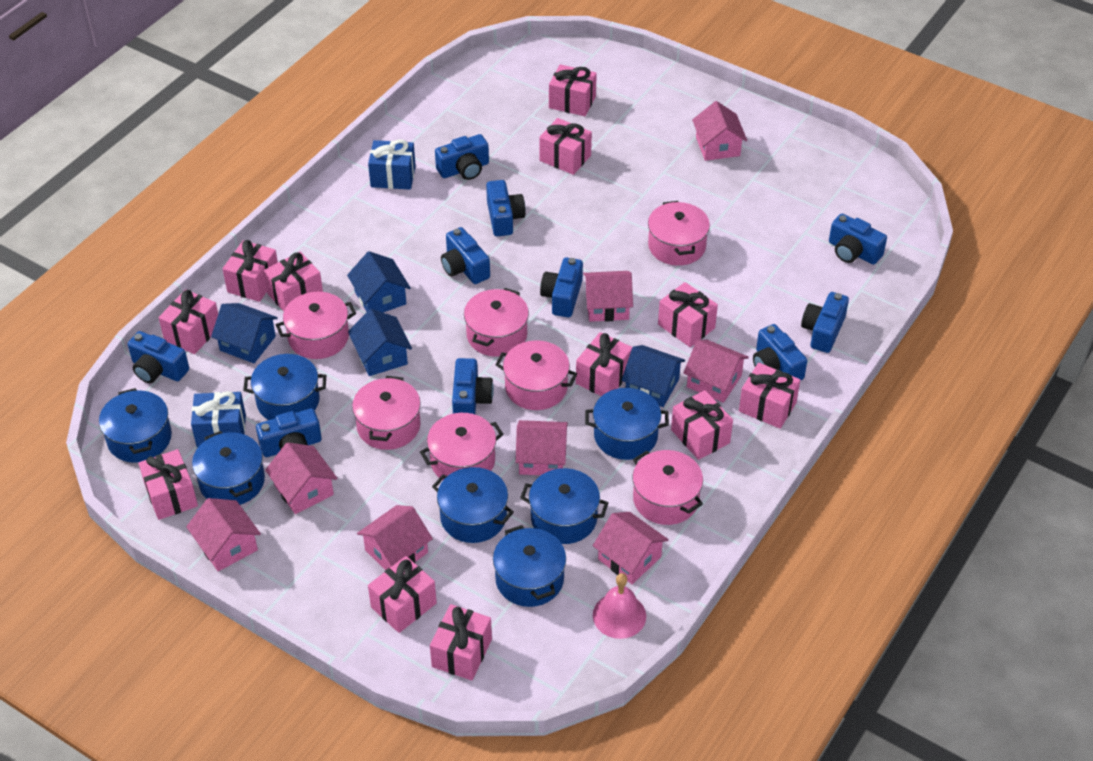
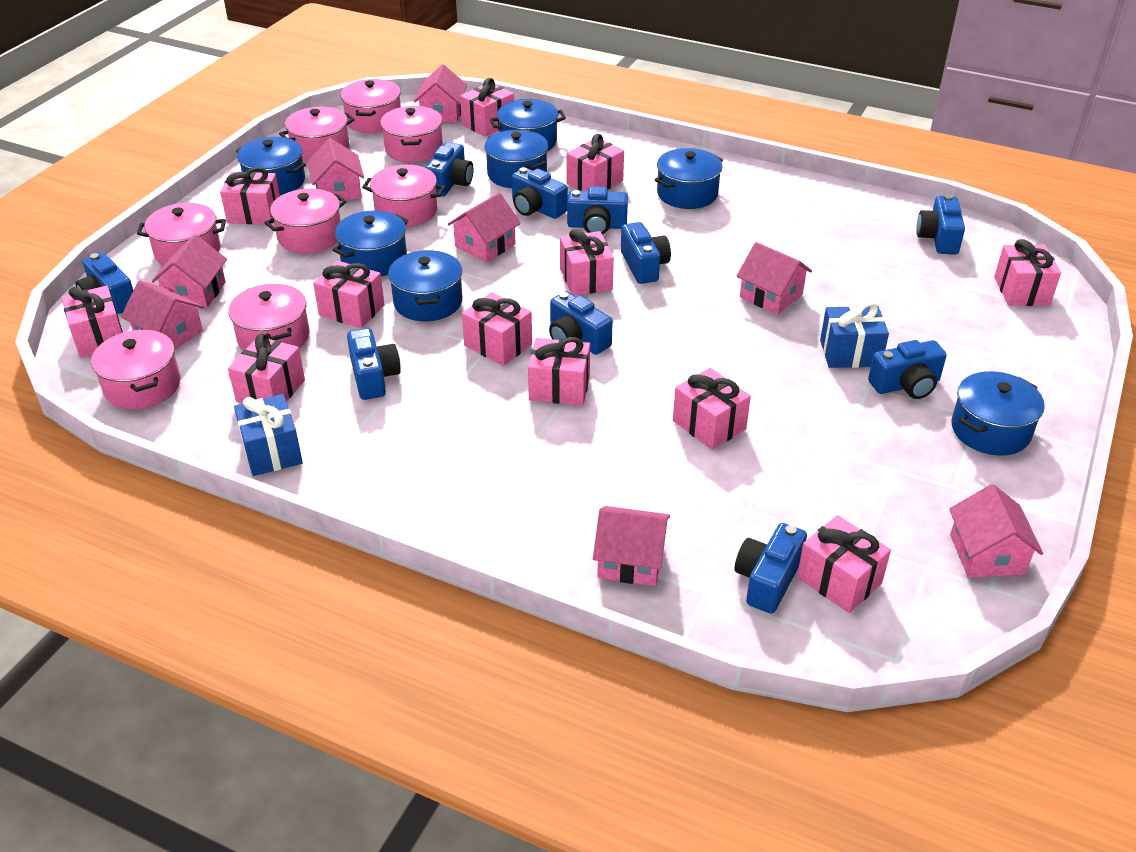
blue house: 4 -> 0
pink bell: 1 -> 0
pink pot: 7 -> 8

